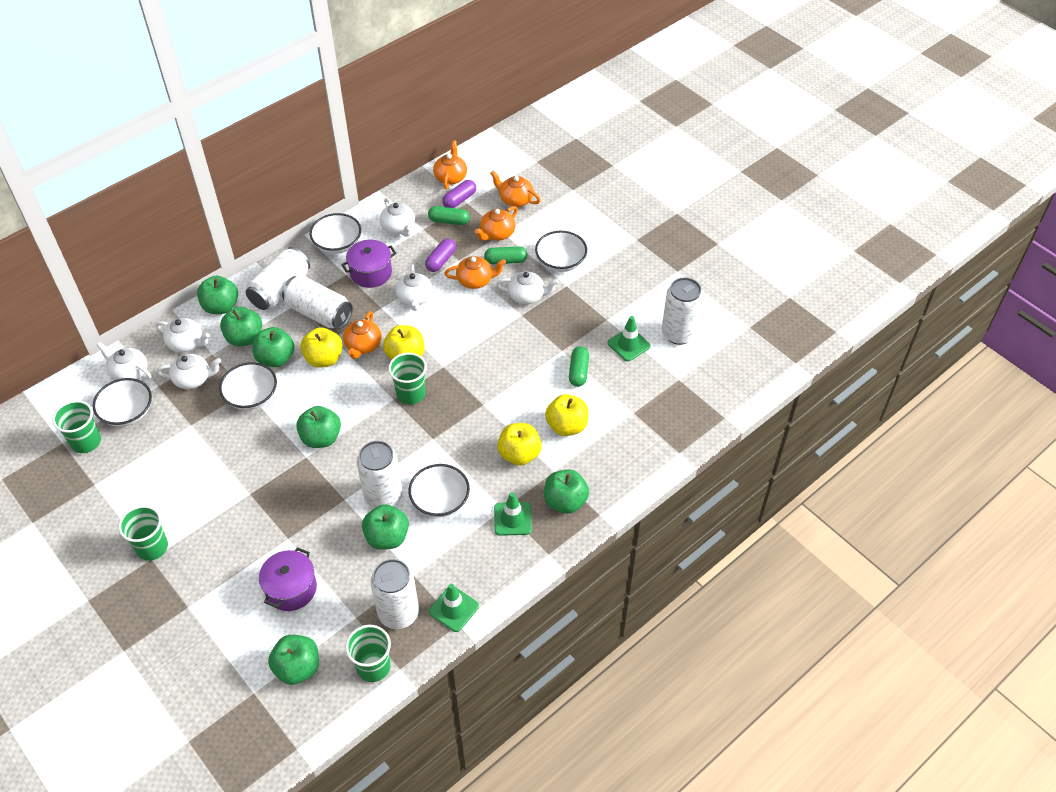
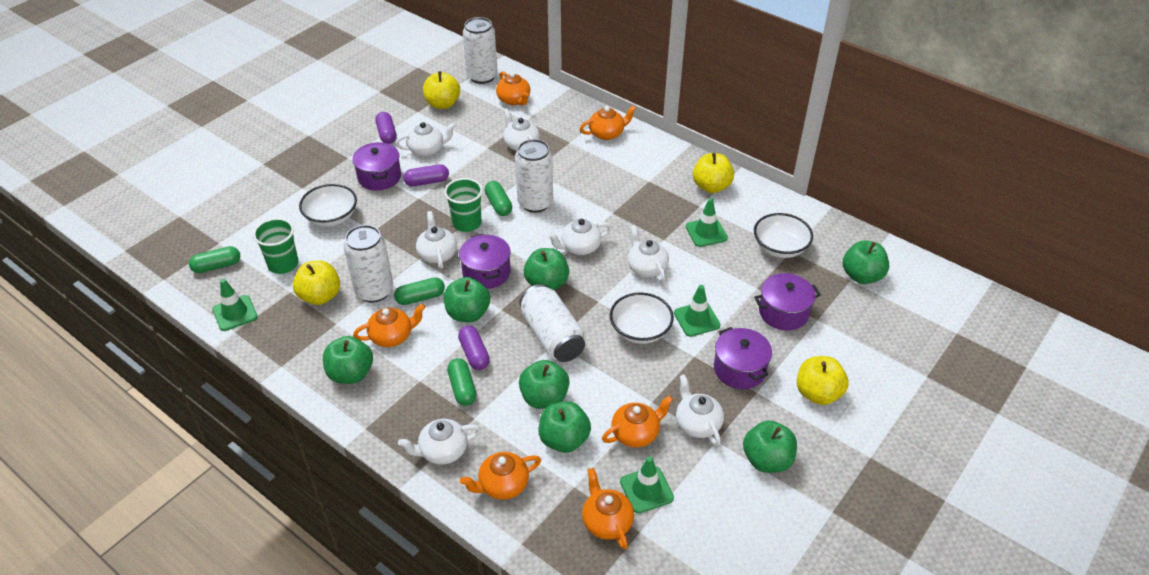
green capsule: 3 -> 4
green cup: 4 -> 2
green traffic cone: 3 -> 4
orange teapot: 5 -> 6
purple capsule: 2 -> 3
purple pot: 2 -> 4
white bowl: 5 -> 3
white can: 5 -> 4
white teapot: 6 -> 7

